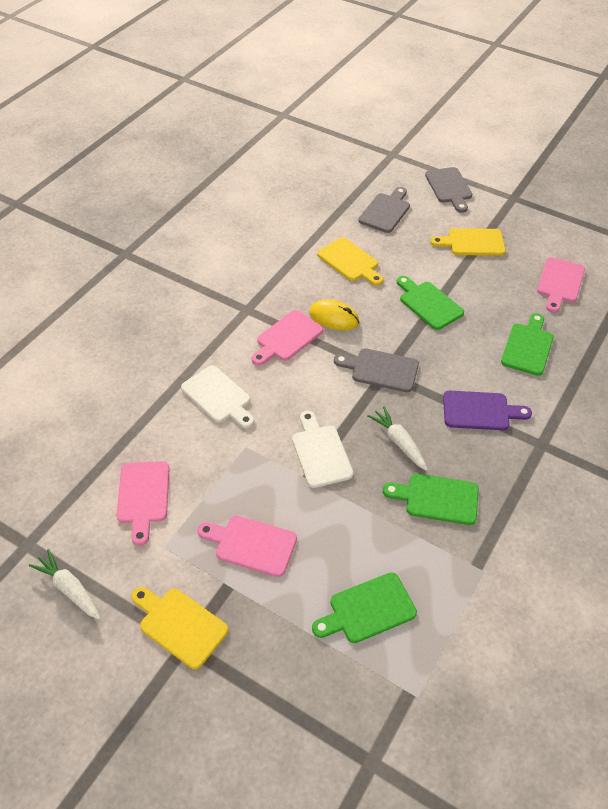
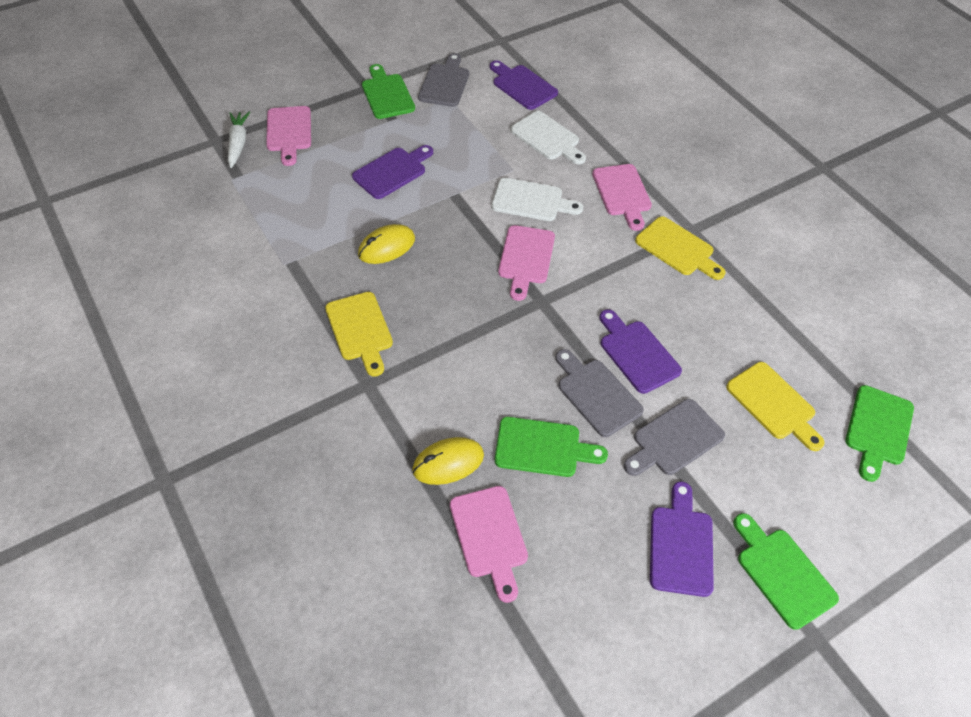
purple cutting board: 1 -> 4
white carrot: 2 -> 1
yellow mouse: 1 -> 2

